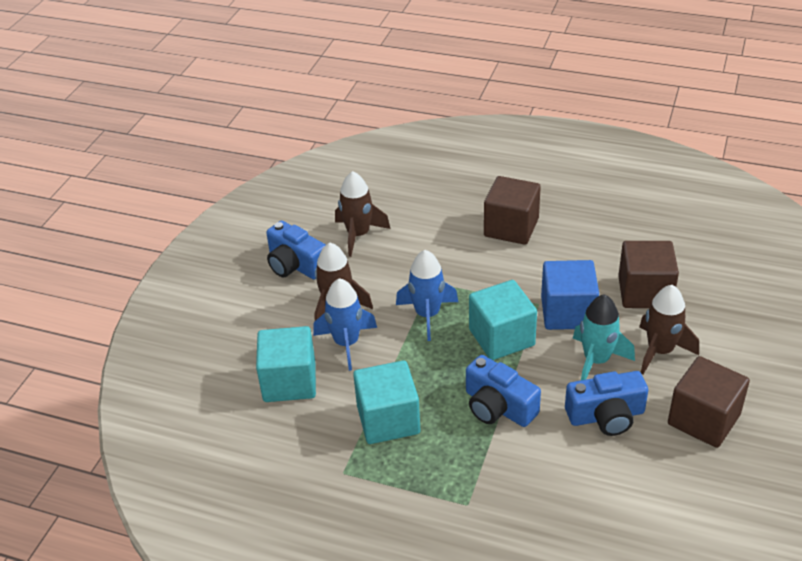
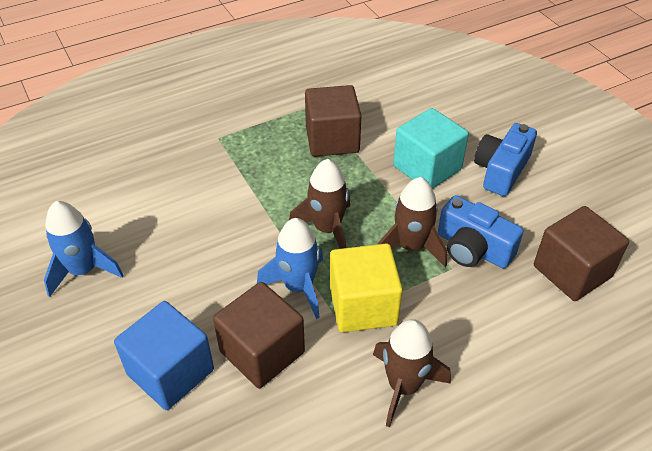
blue camera: 3 -> 2
turquoise cube: 3 -> 1
turquoise rocket: 1 -> 0
yellow cube: 0 -> 1

